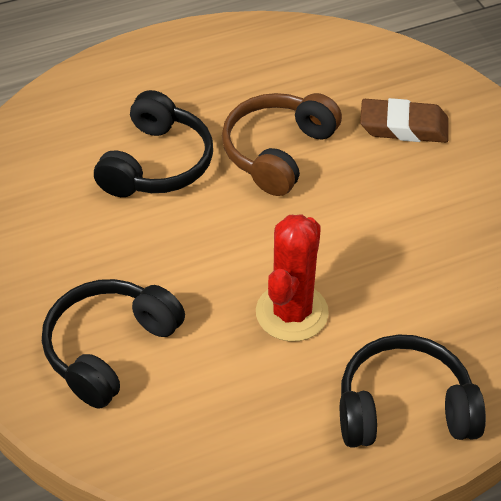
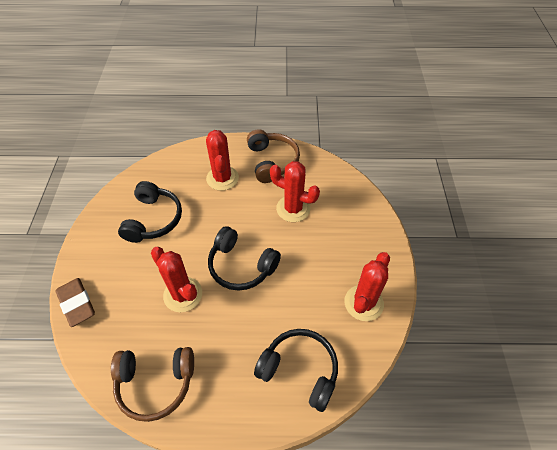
brown headphones: 1 -> 2
red cactus: 1 -> 4

